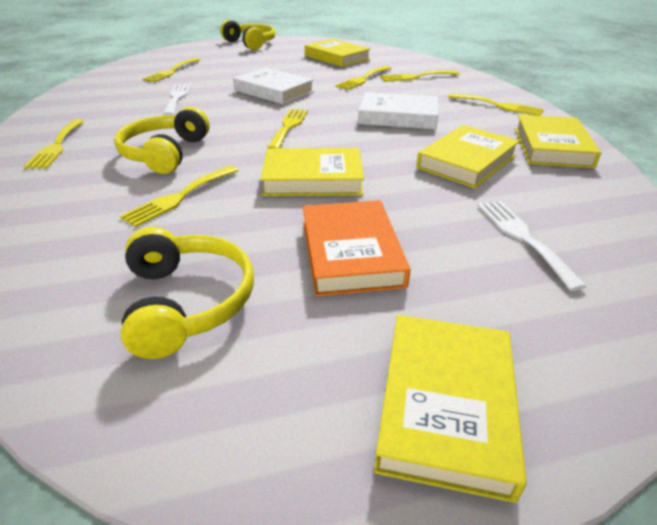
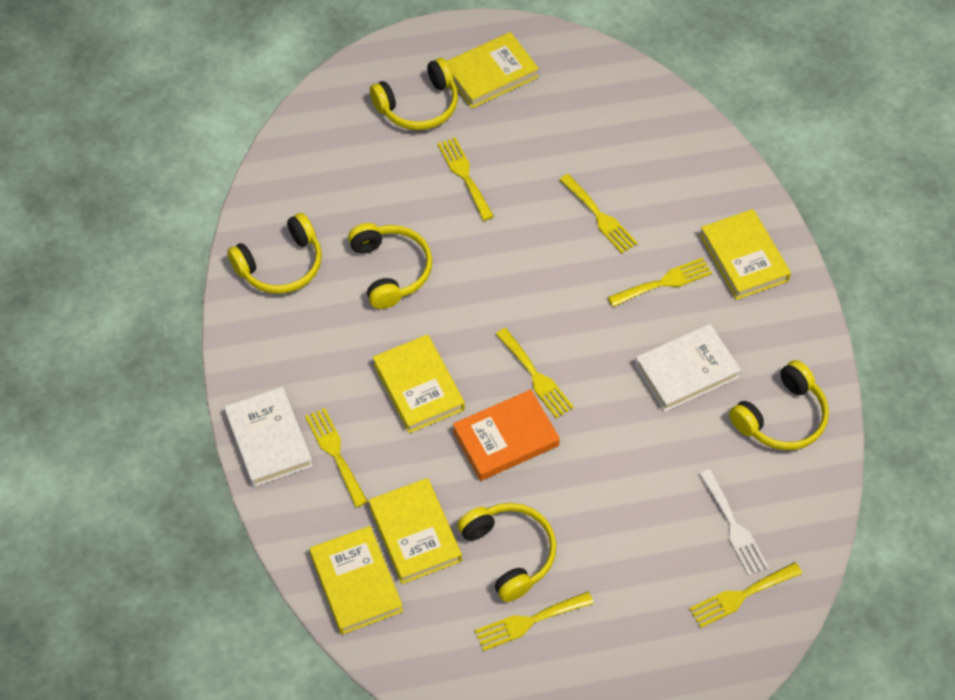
white fork: 2 -> 1
yellow headphones: 3 -> 5

